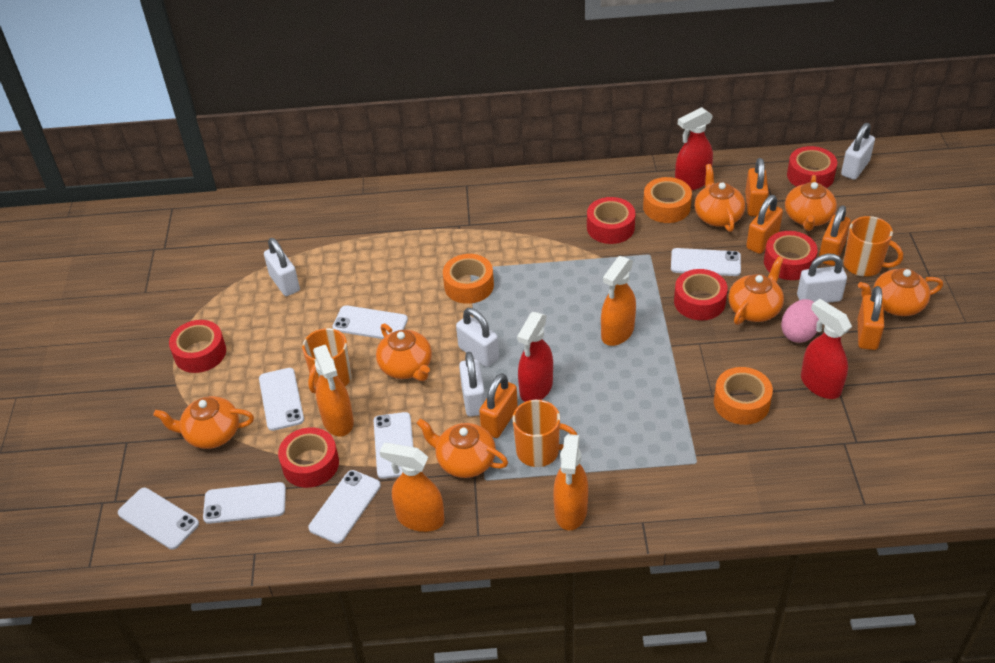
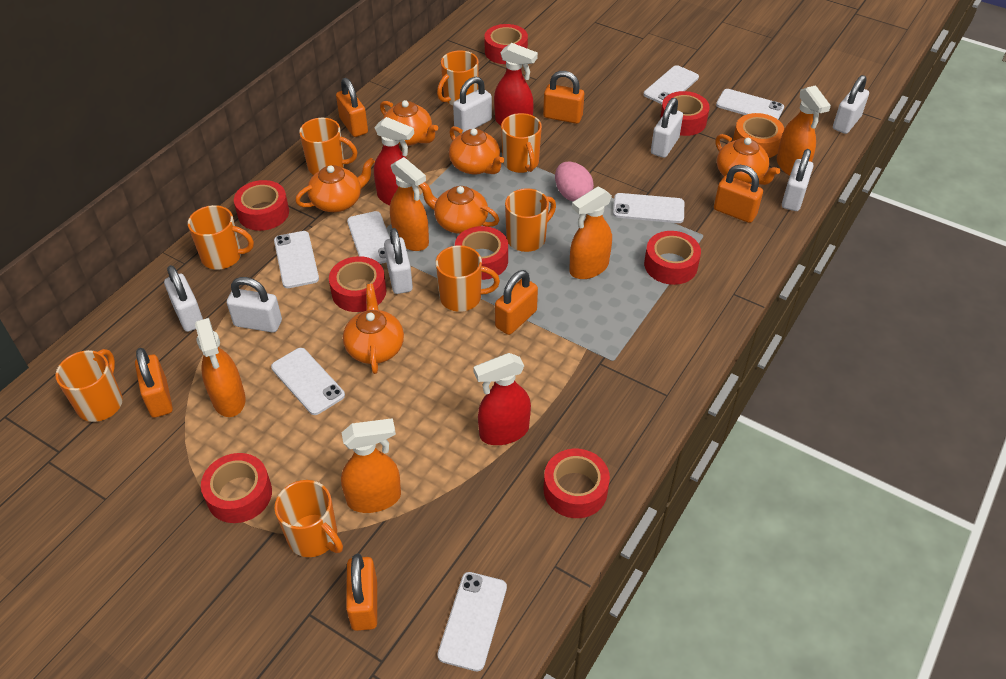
orange mug: 3 -> 8
orange padlock: 5 -> 6
orange spray bottle: 4 -> 5
orange tape: 3 -> 1
orange teapot: 7 -> 6
red tape: 6 -> 8
white padlock: 5 -> 7

